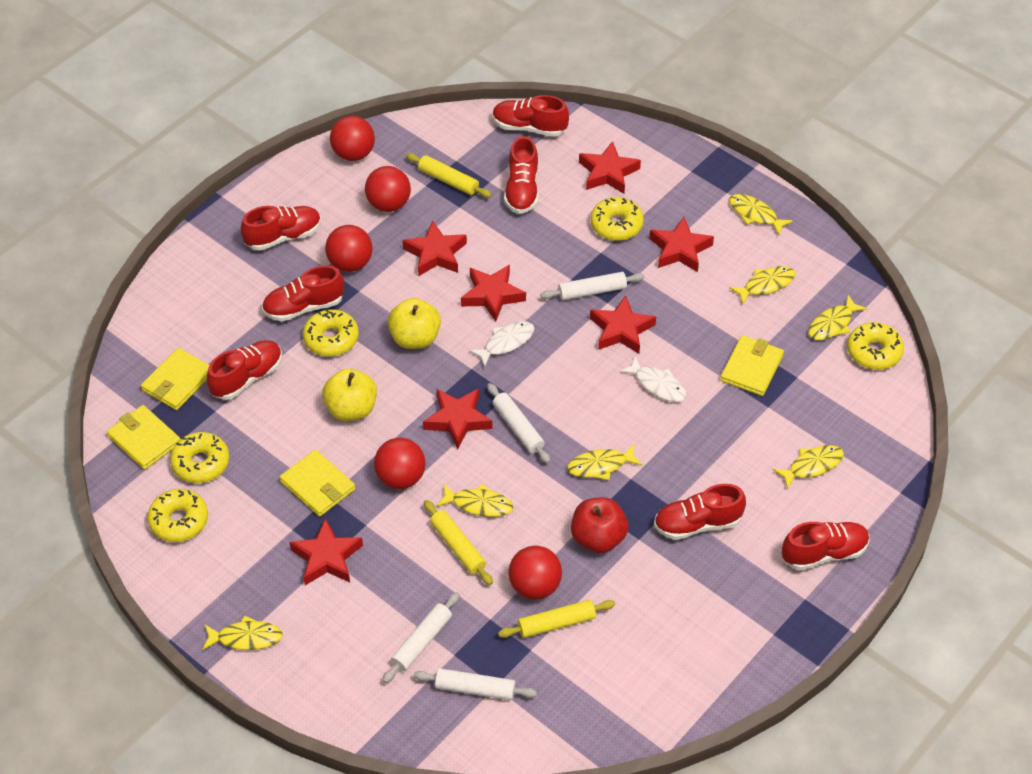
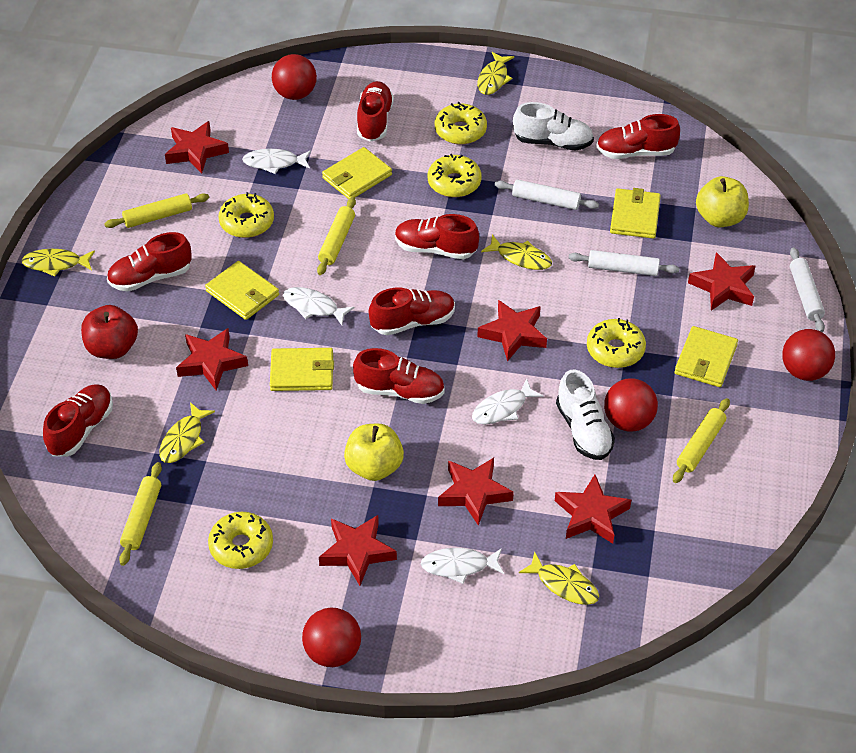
red ball: 5 -> 4
white fish: 2 -> 4
white rolling pin: 4 -> 3
white shoe: 0 -> 2
yellow fish: 7 -> 5
yellow rolling pin: 3 -> 4
yellow wallet: 4 -> 5

